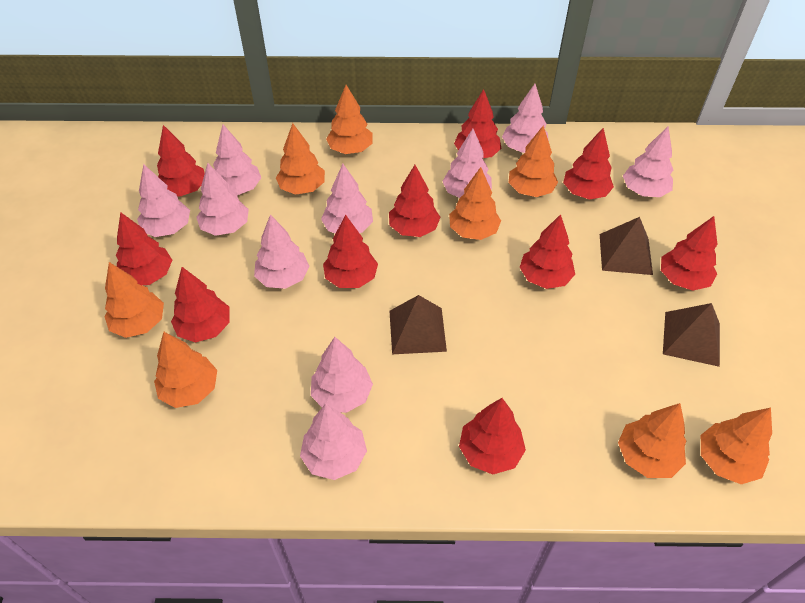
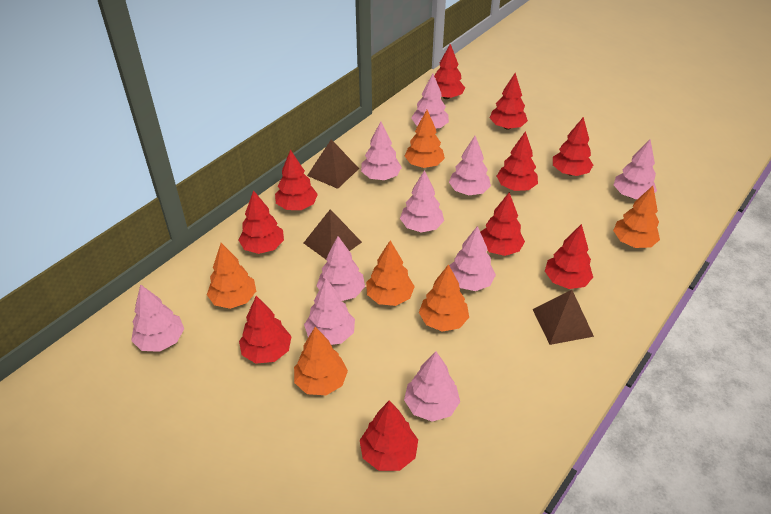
orange tree: 8 -> 6

